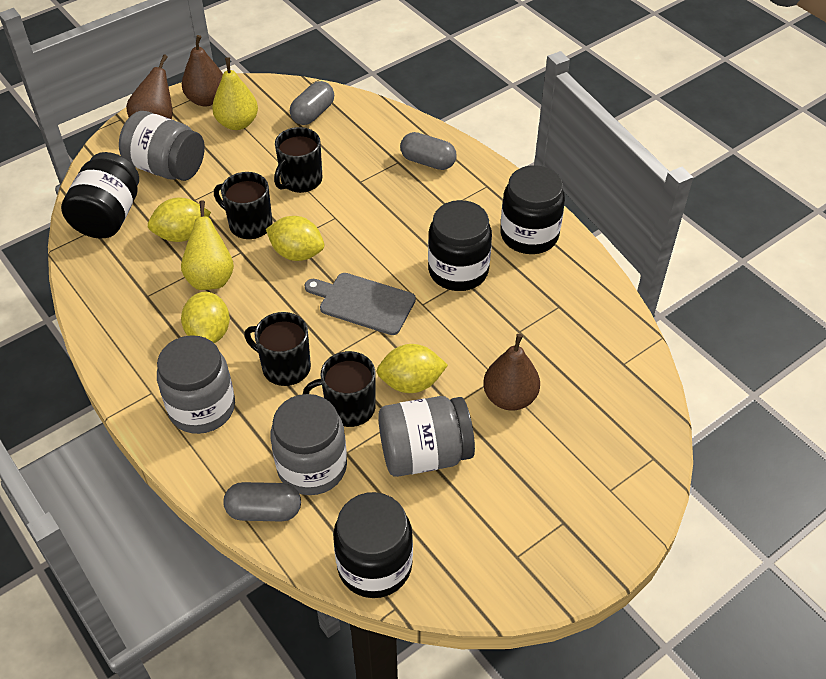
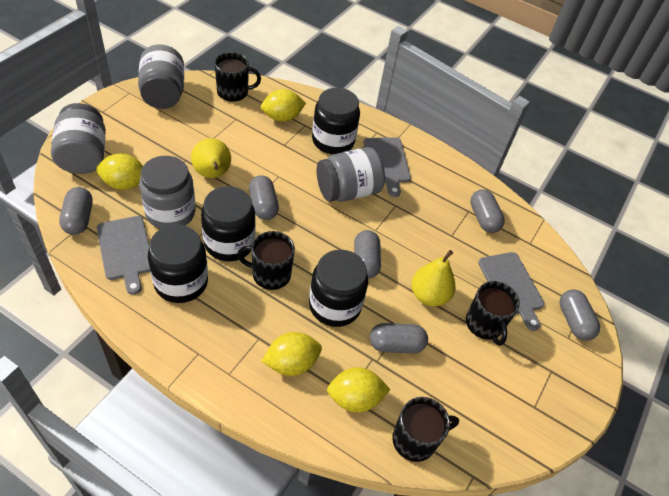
brown pear: 3 -> 0
grey capsule: 3 -> 6
grey cutting board: 1 -> 3

